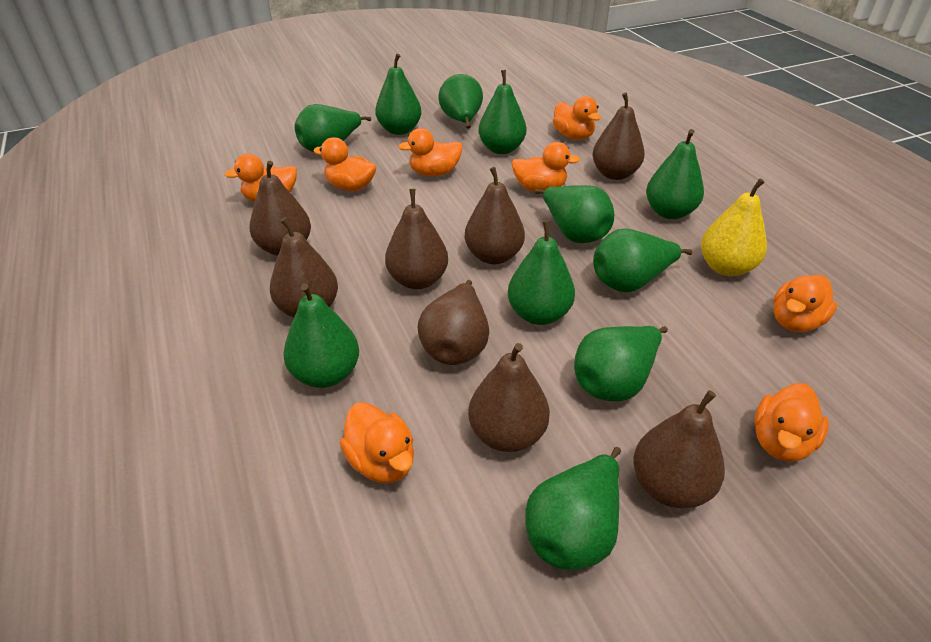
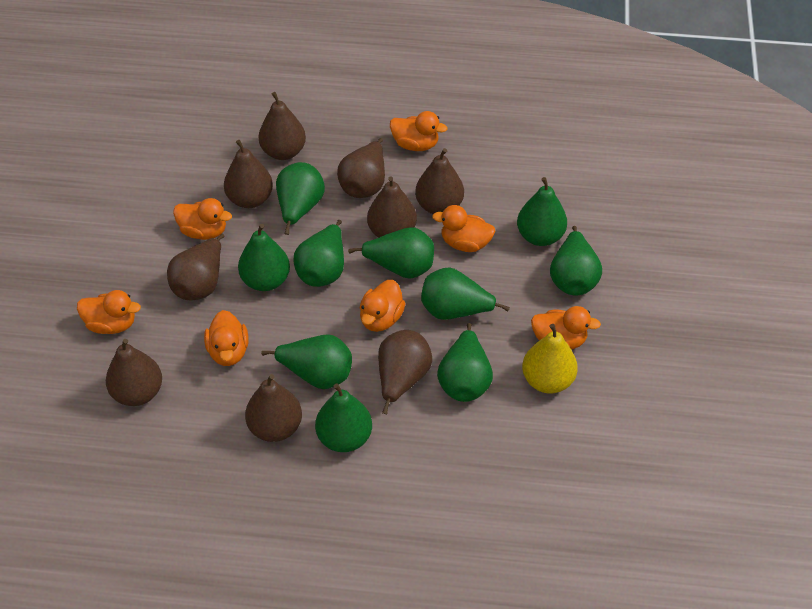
brown pear: 8 -> 9
green pear: 11 -> 10
orange duck: 8 -> 7

